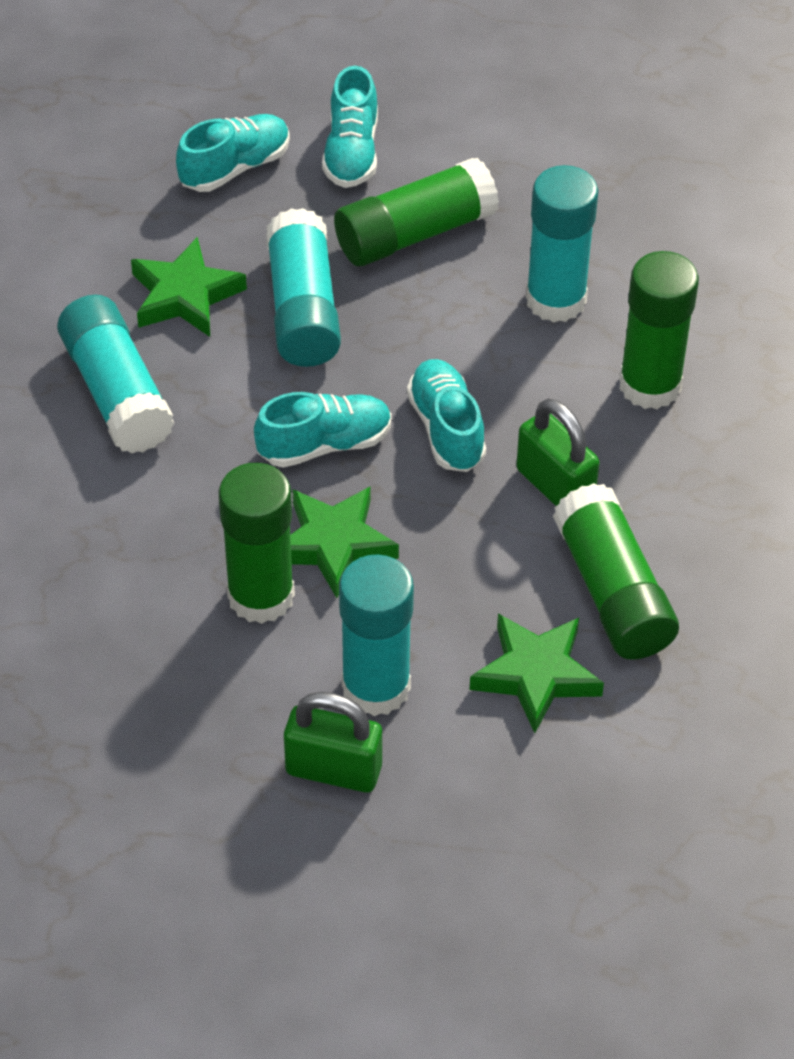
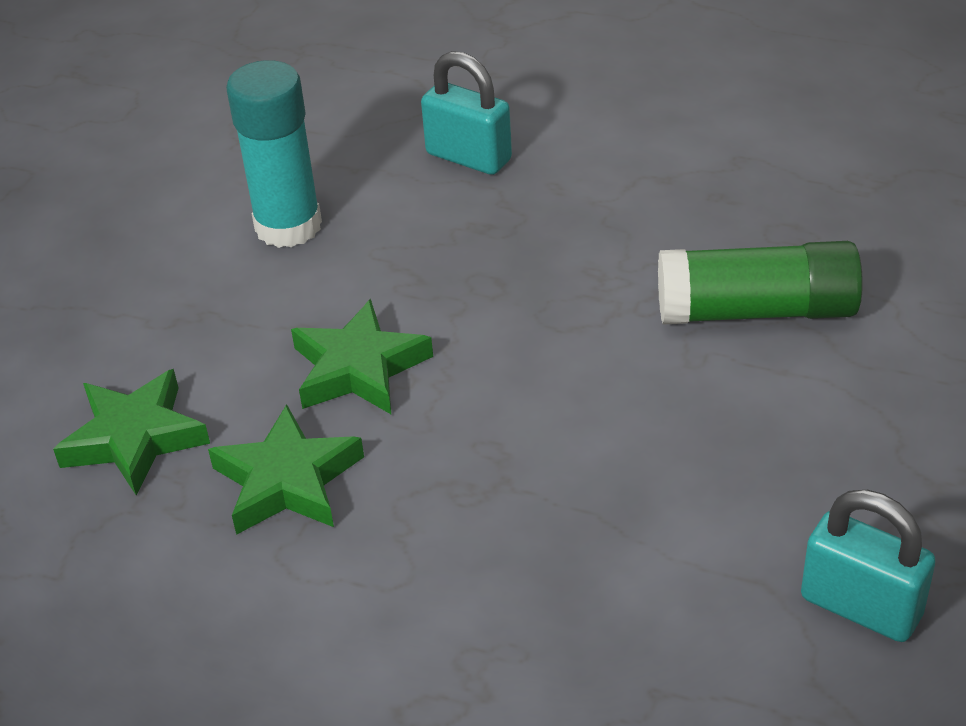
green glue stick: 4 -> 1
green padlock: 2 -> 0
turquoise glue stick: 4 -> 1
turquoise padlock: 0 -> 2
turquoise shoe: 4 -> 0

